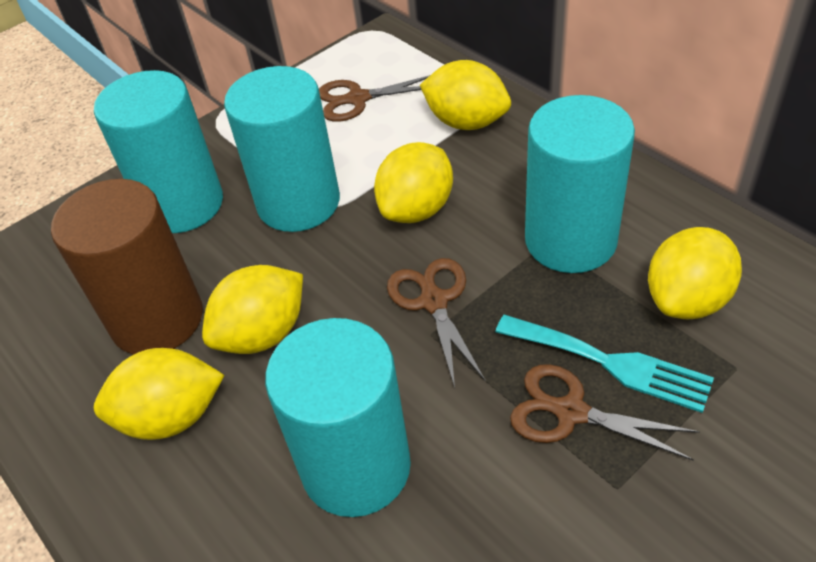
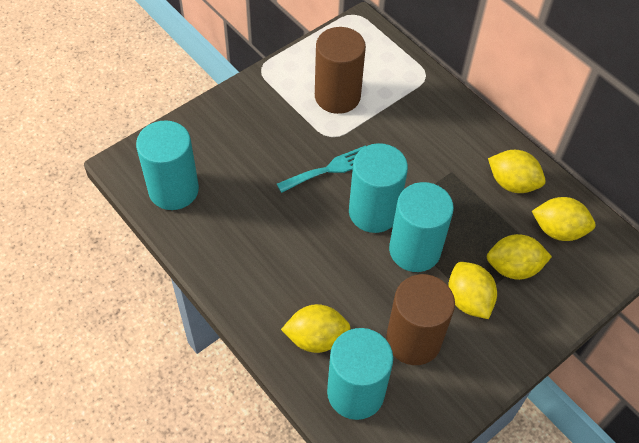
brown cylinder: 1 -> 2
brown scissors: 3 -> 0

